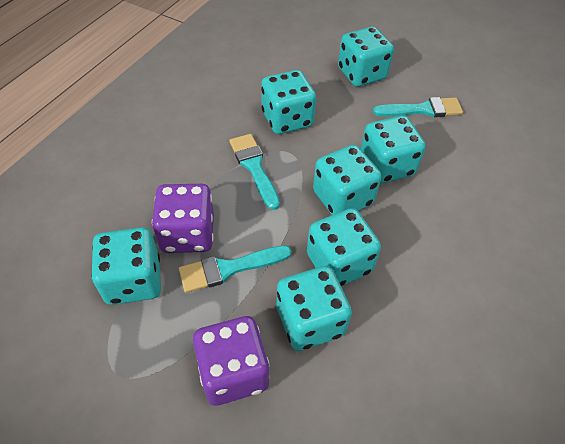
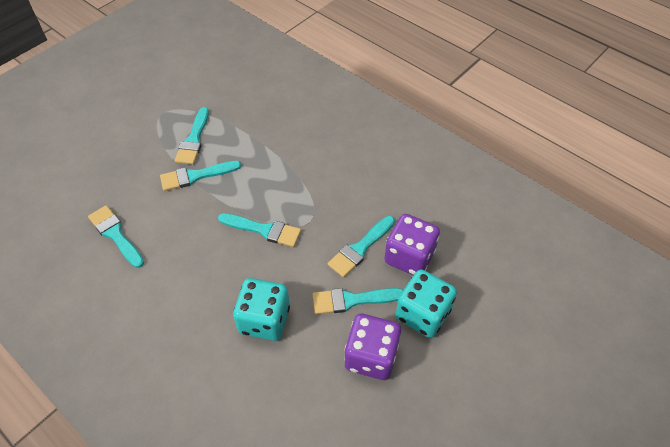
turquoise brush: 3 -> 6
turquoise dice: 7 -> 2

